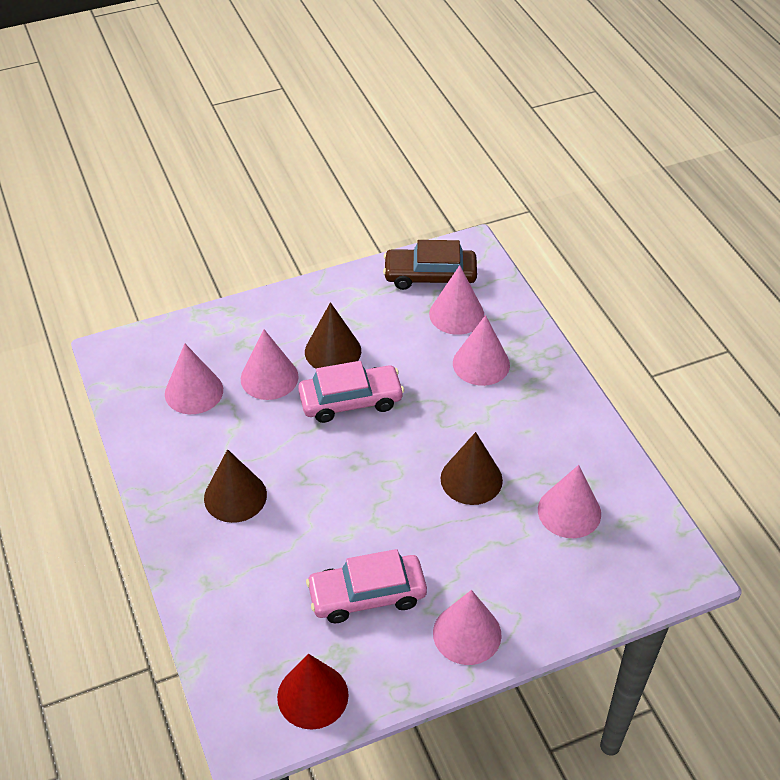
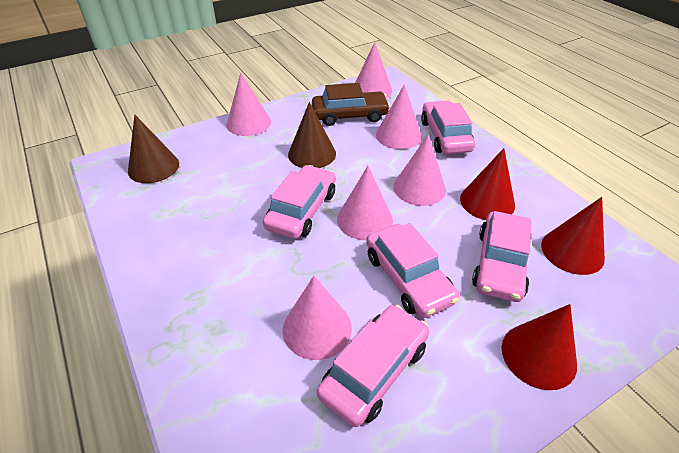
brown cone: 3 -> 2
pink car: 2 -> 5
red cone: 1 -> 3

